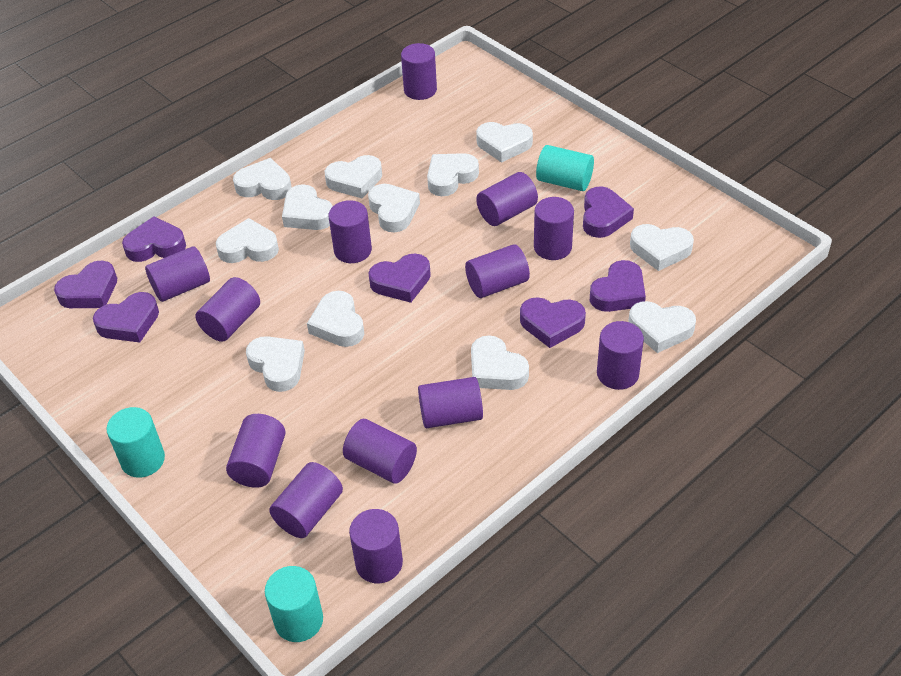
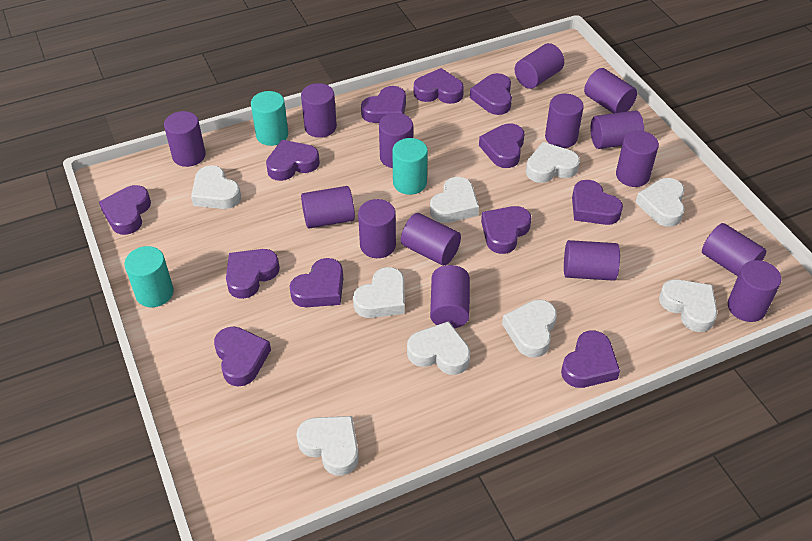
purple cylinder: 13 -> 15
purple heart: 7 -> 12
white heart: 12 -> 9

